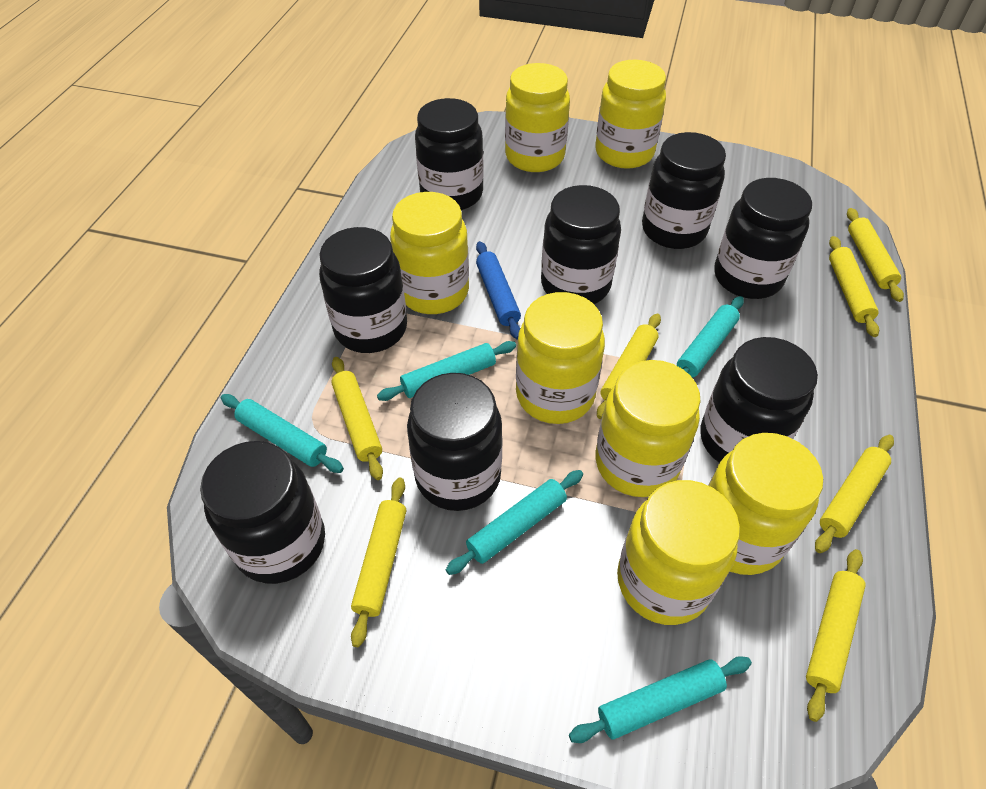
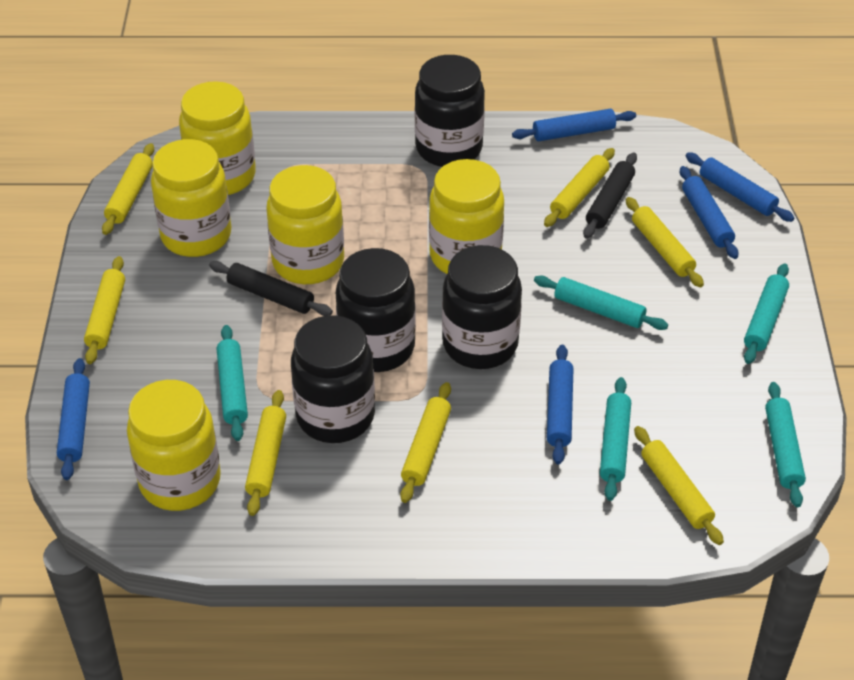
black jar: 8 -> 4
black rolling pin: 0 -> 2
blue rolling pin: 1 -> 5
yellow jar: 7 -> 5

